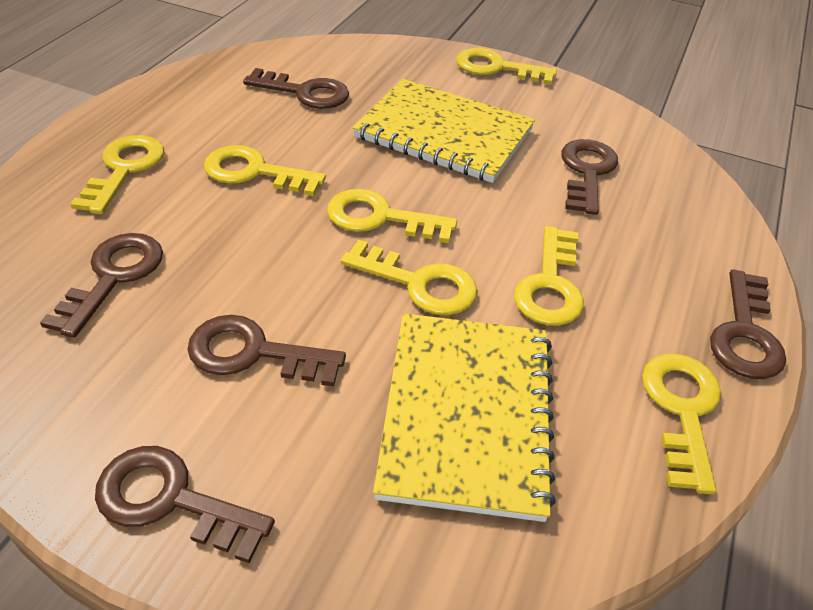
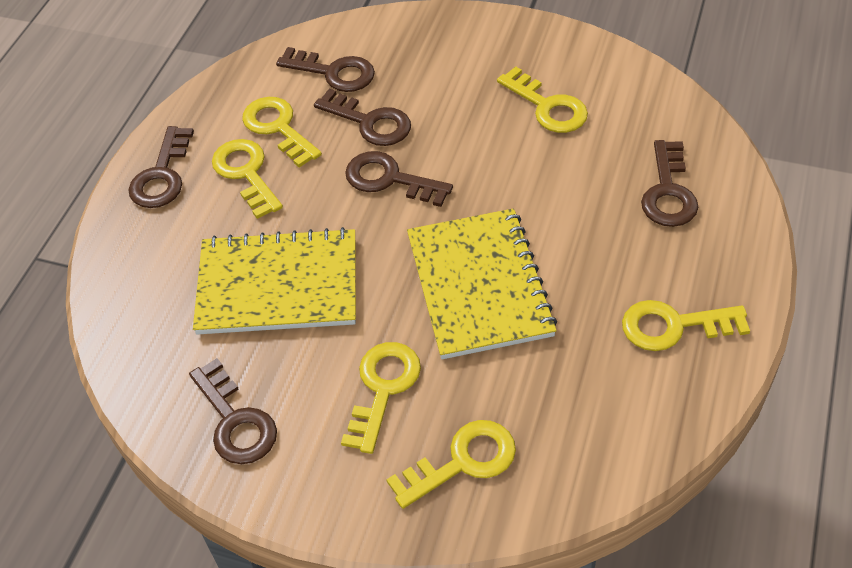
yellow key: 7 -> 6

